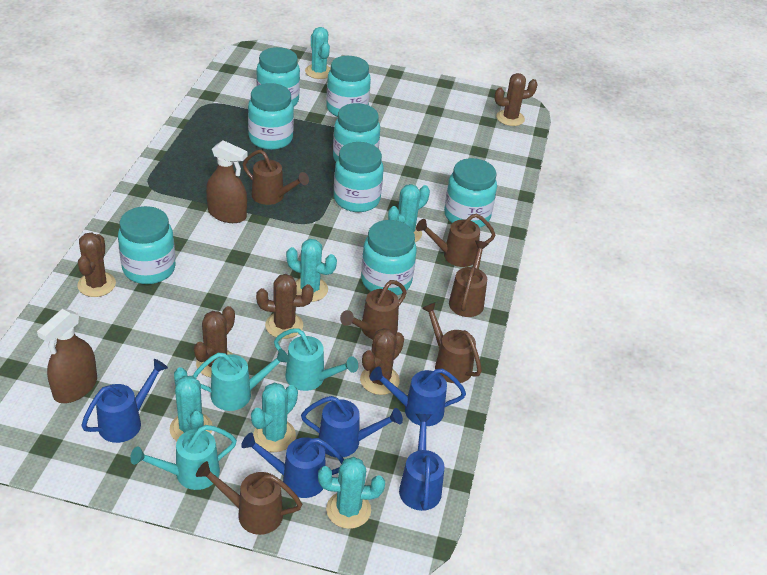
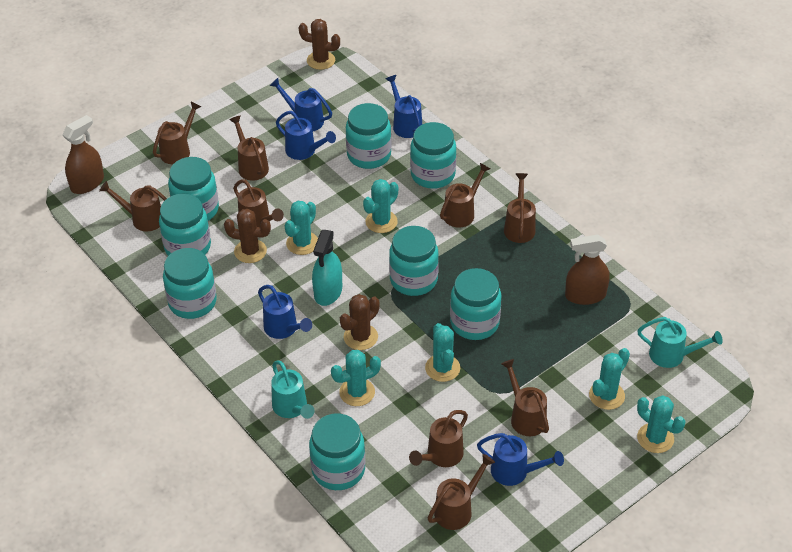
brown cactus: 5 -> 3
brown watering can: 6 -> 9
turquoise spray bottle: 0 -> 1
turquoise watering can: 3 -> 2

